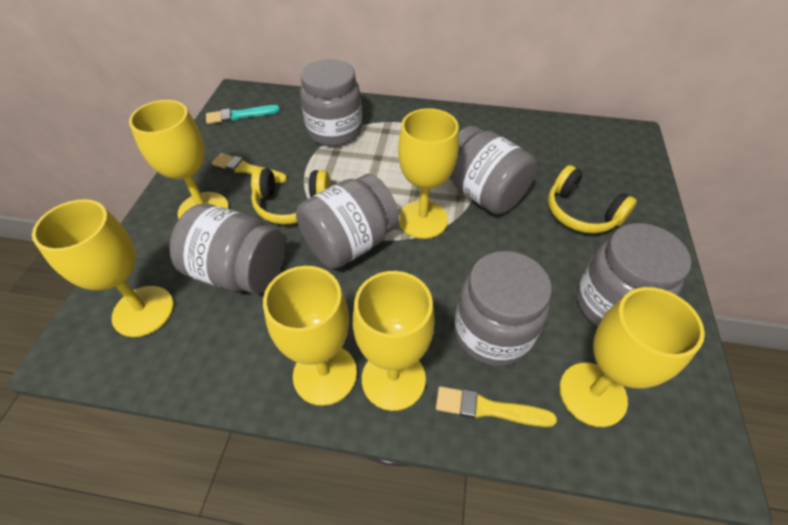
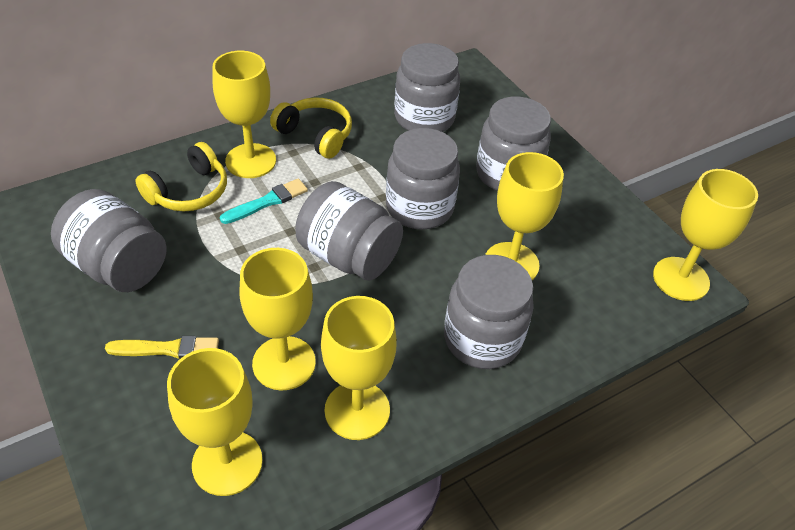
yellow brush: 2 -> 1

